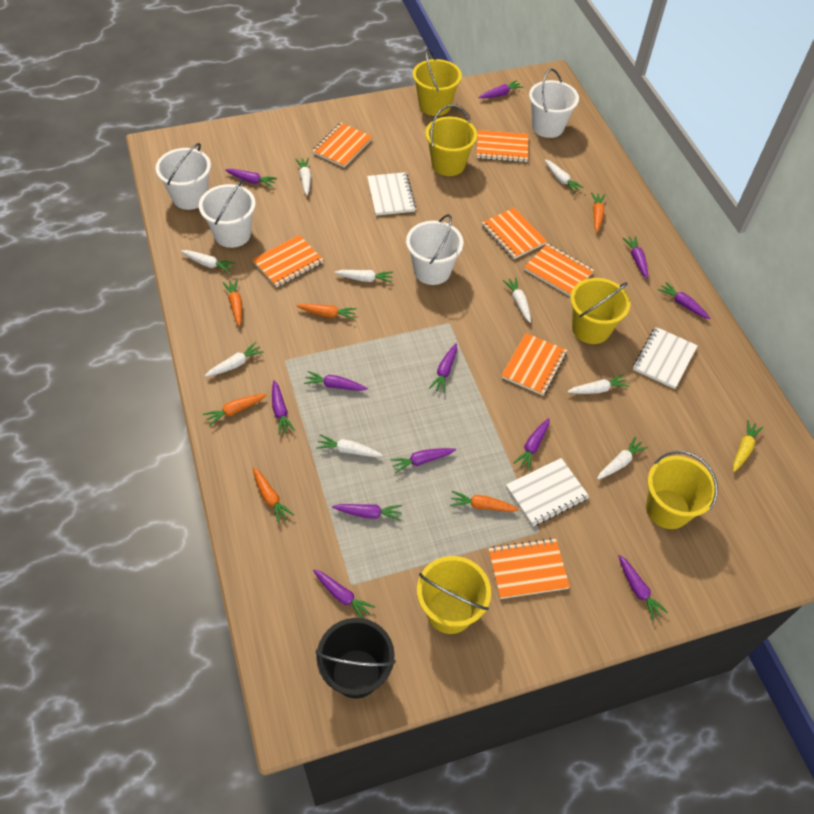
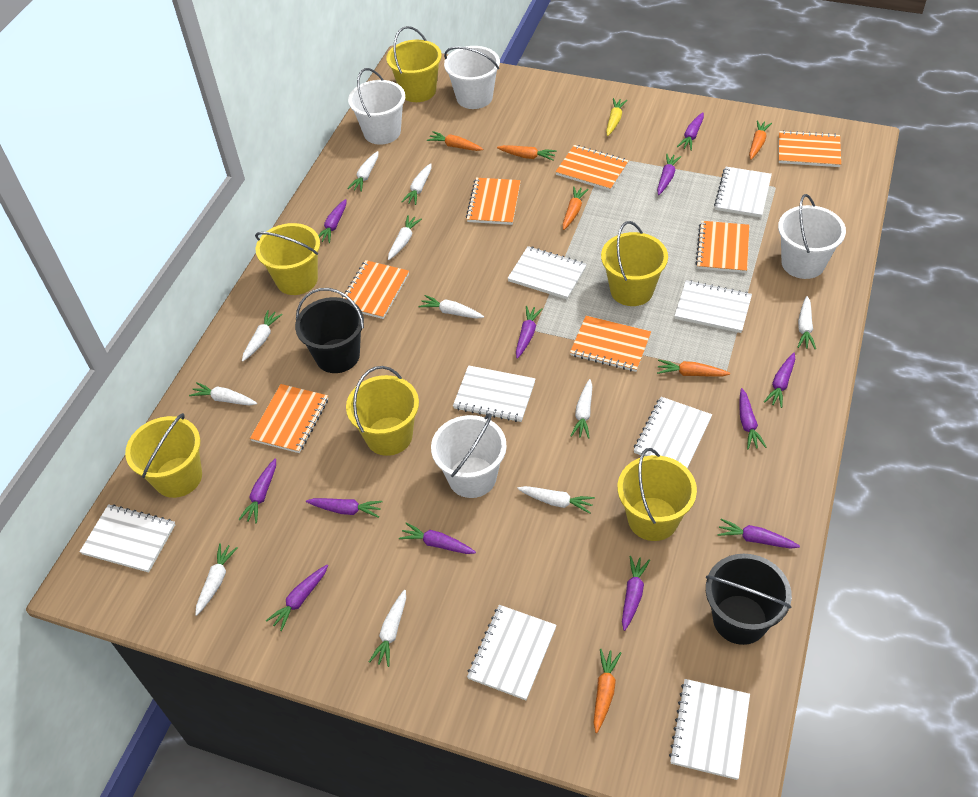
black bucket: 1 -> 2
white carrot: 9 -> 11
white notebook: 3 -> 8
yellow bucket: 5 -> 6

